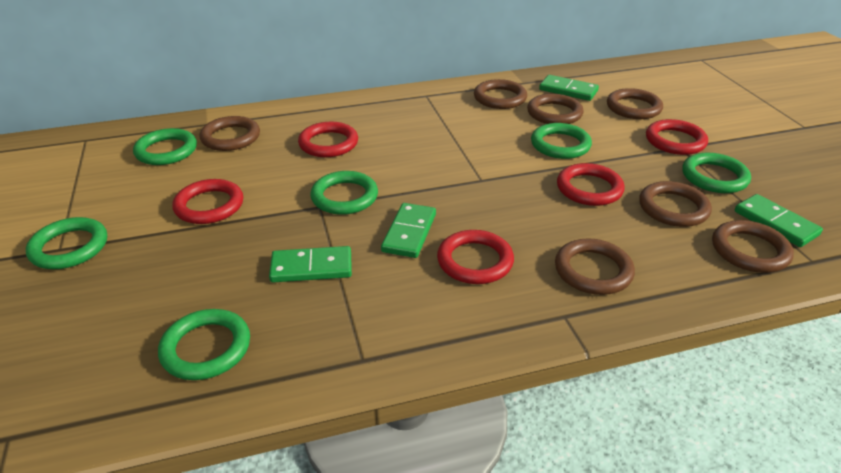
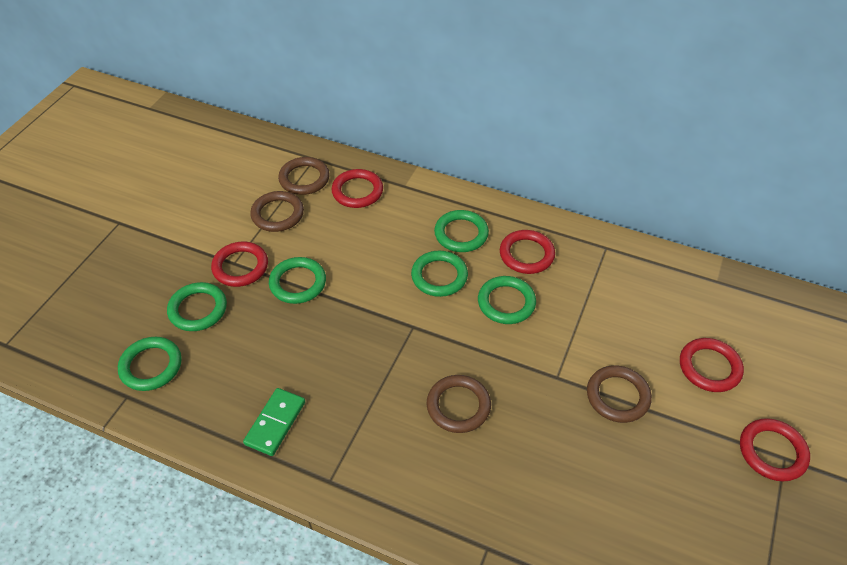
brown ring: 7 -> 4
green domino: 4 -> 1

